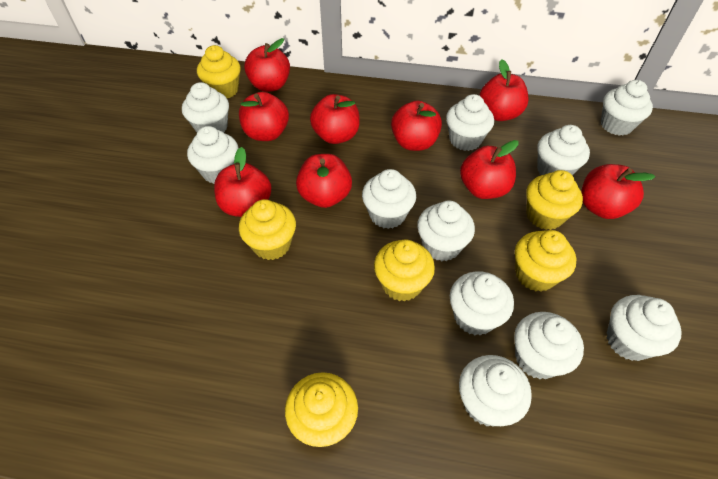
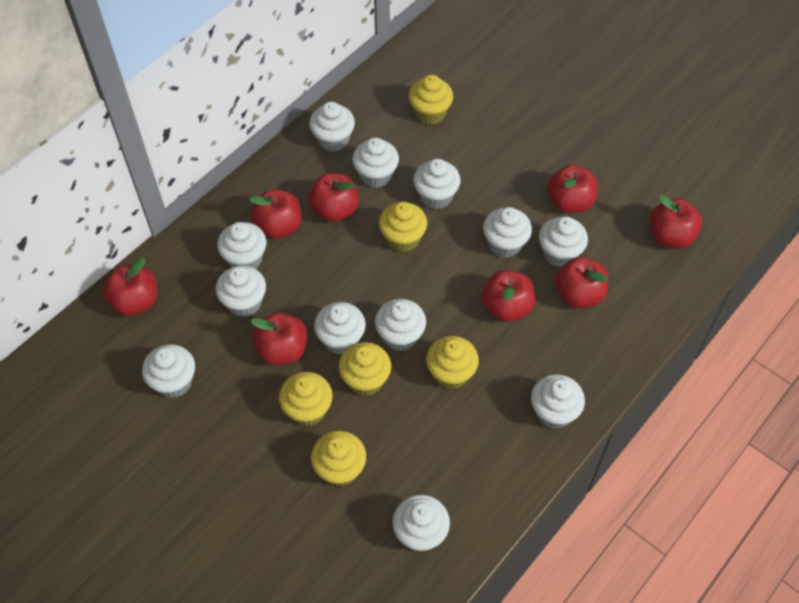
red apple: 9 -> 8
white cupcake: 11 -> 12

